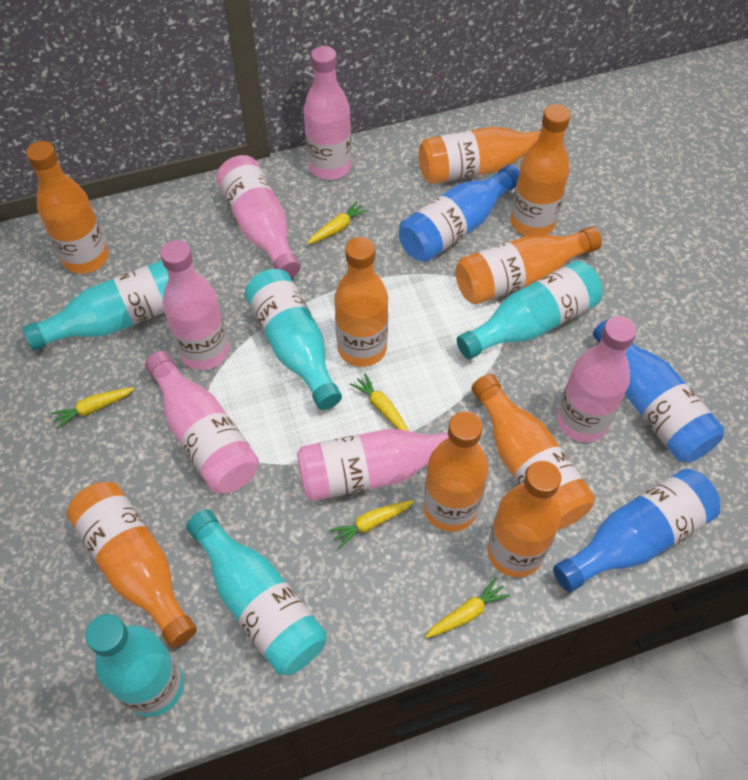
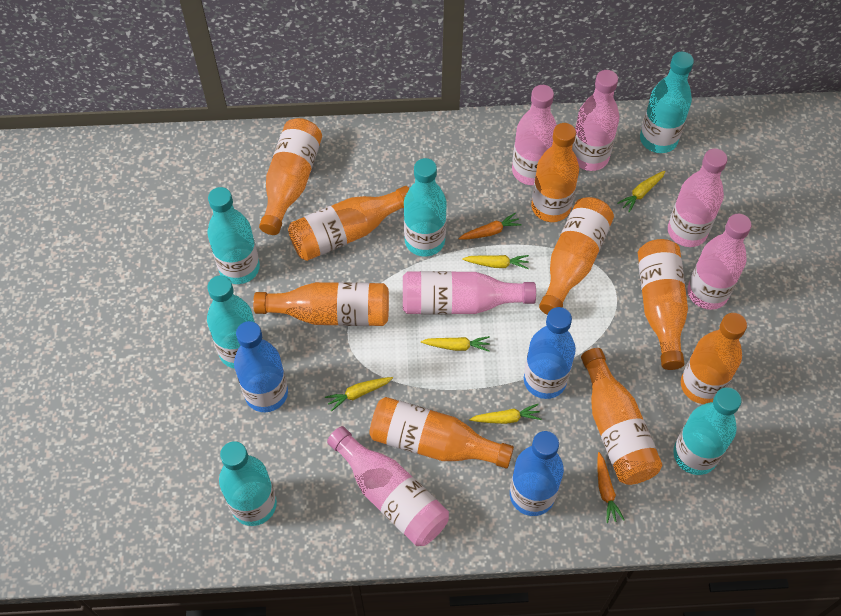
orange carrot: 0 -> 2
turquoise bottle: 5 -> 6

